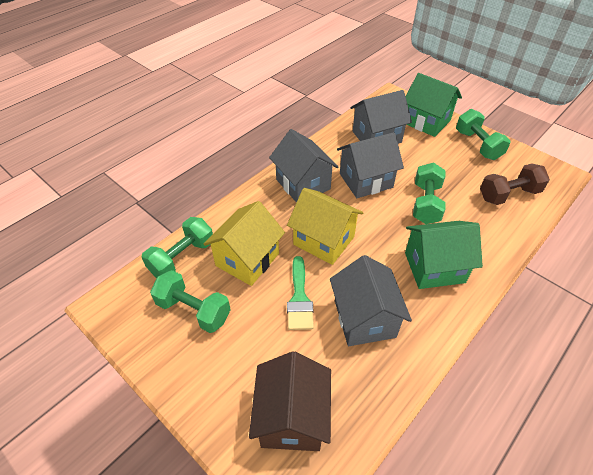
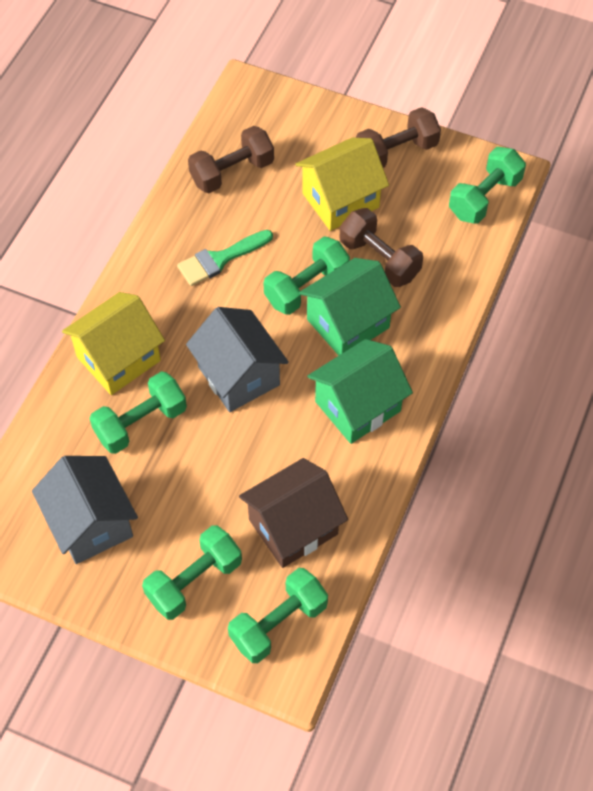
brown dumbbell: 1 -> 3
green dumbbell: 4 -> 5
grey house: 4 -> 2

